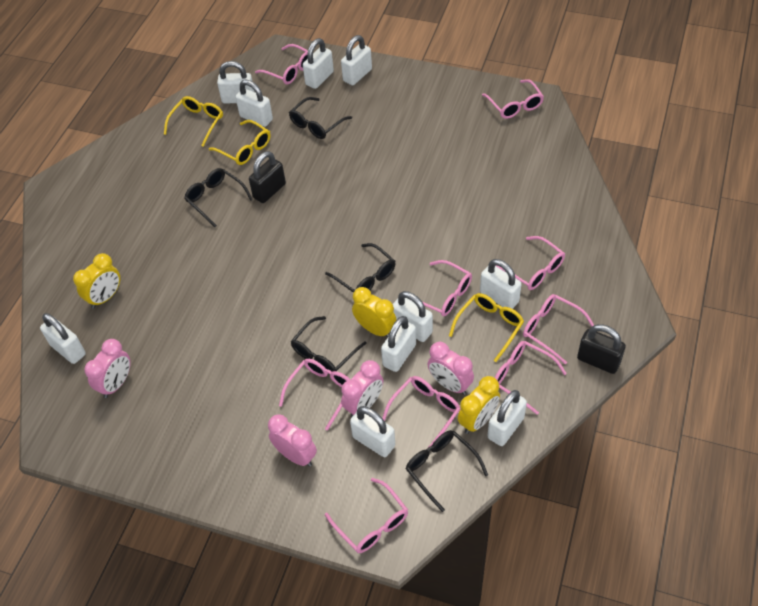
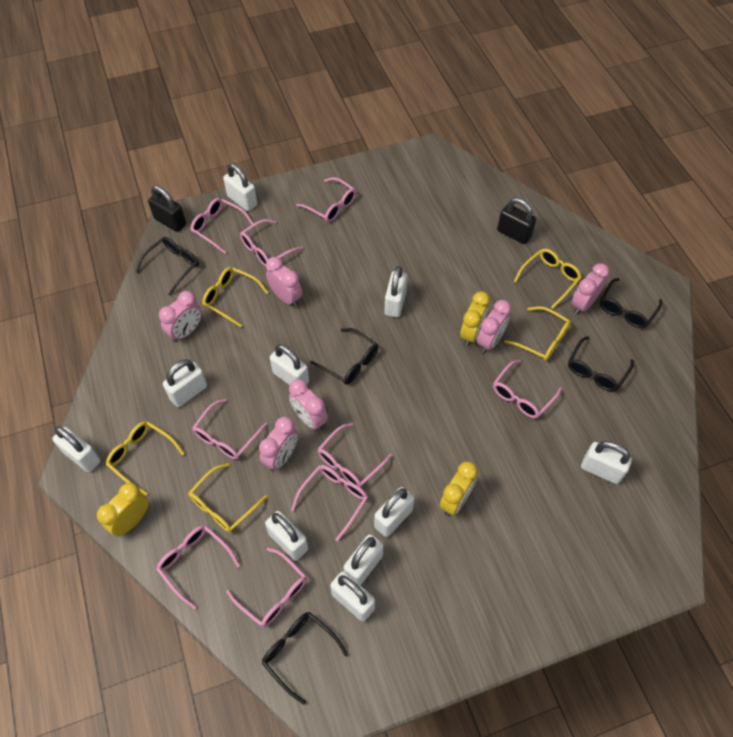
pink clock: 4 -> 6
yellow glasses: 3 -> 5

